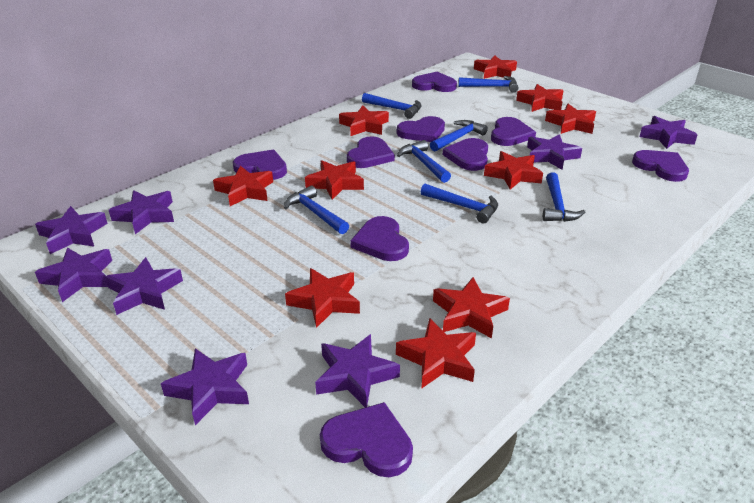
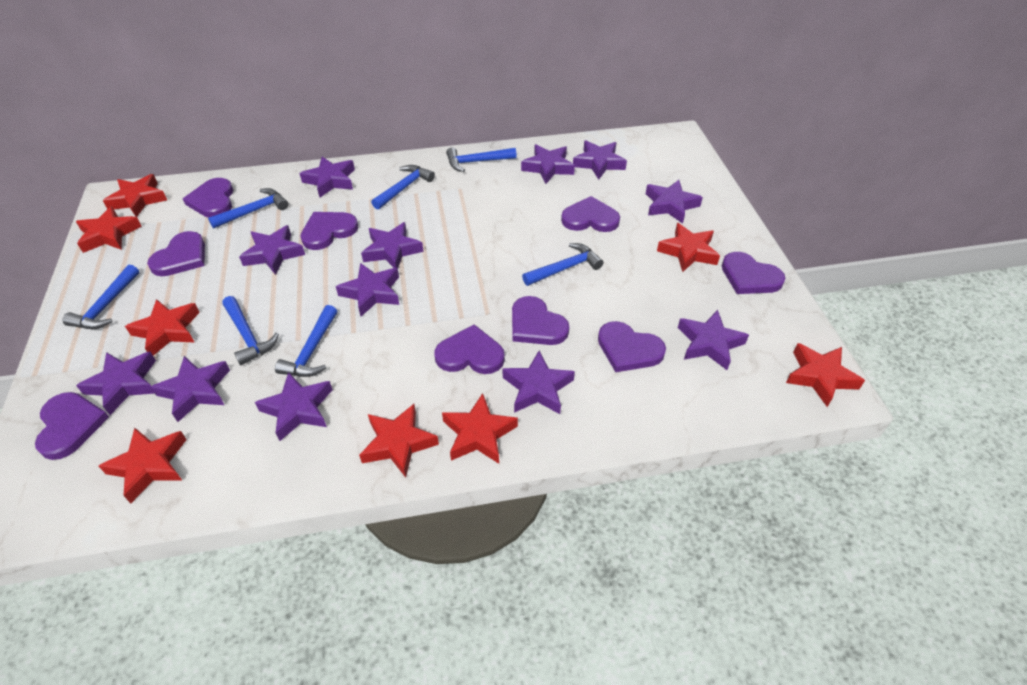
purple star: 8 -> 12
red star: 10 -> 8

